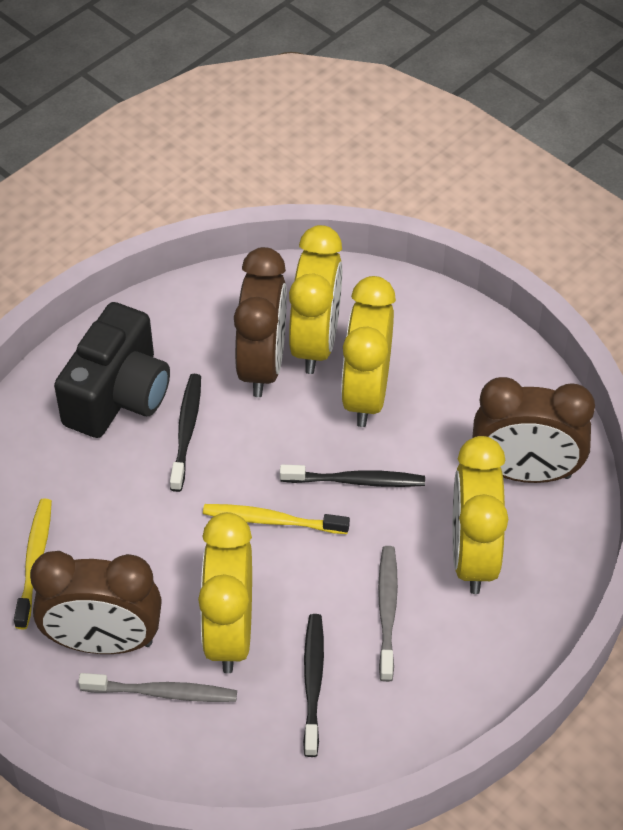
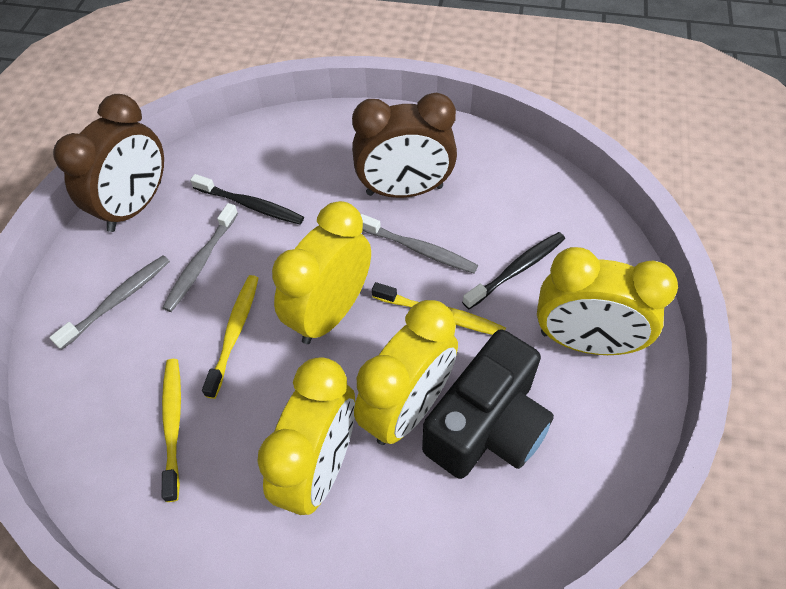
black toothbrush: 3 -> 2
brown clock: 3 -> 2
grey toothbrush: 2 -> 3
yellow toothbrush: 2 -> 3

